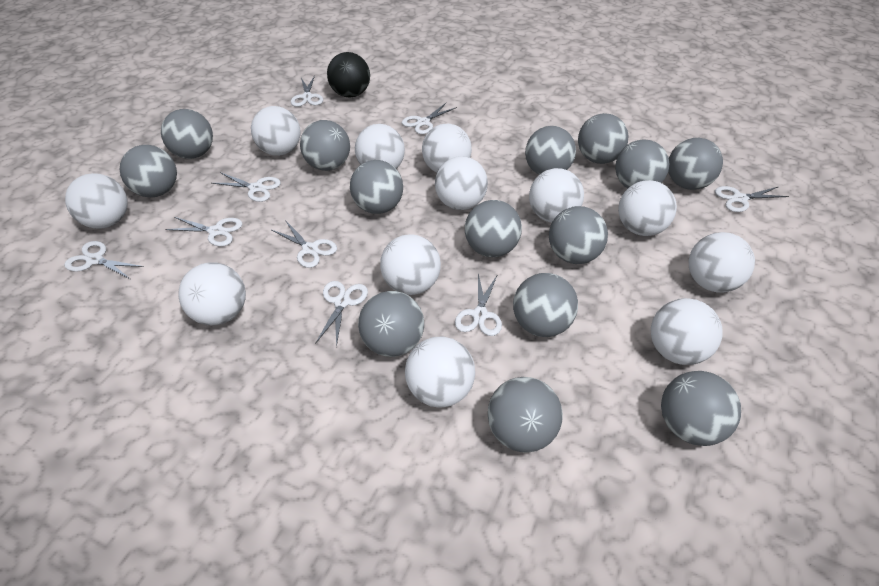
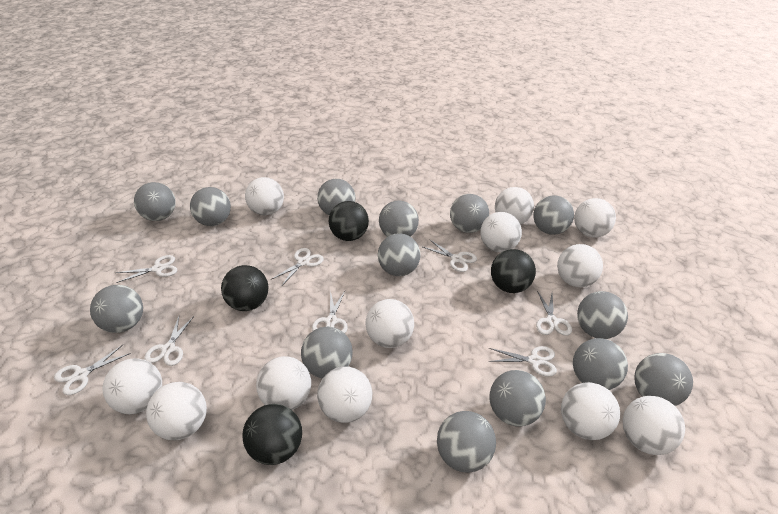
black ball: 1 -> 4
white scissors: 9 -> 8

